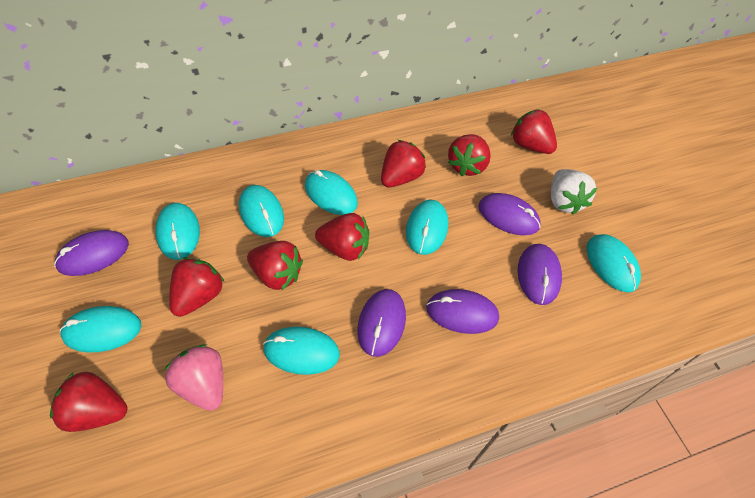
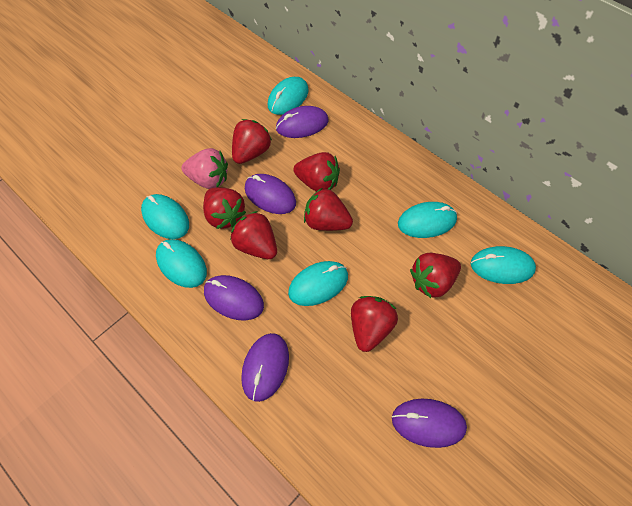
turquoise mouse: 7 -> 6
white strawberry: 1 -> 0

